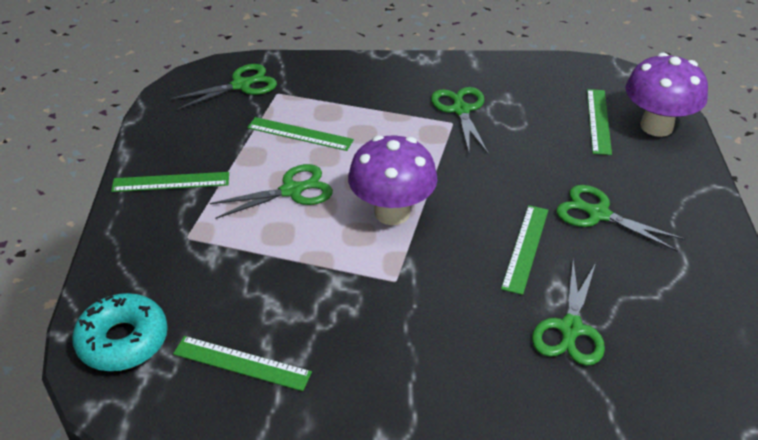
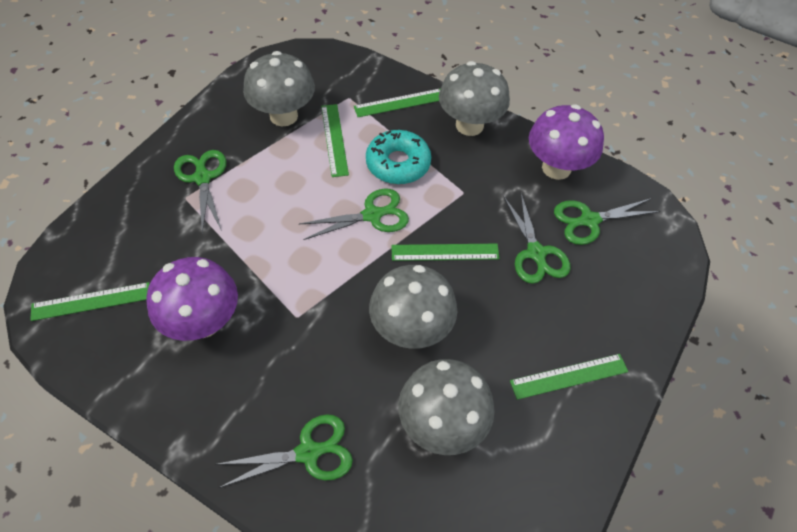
grey mushroom: 0 -> 4

